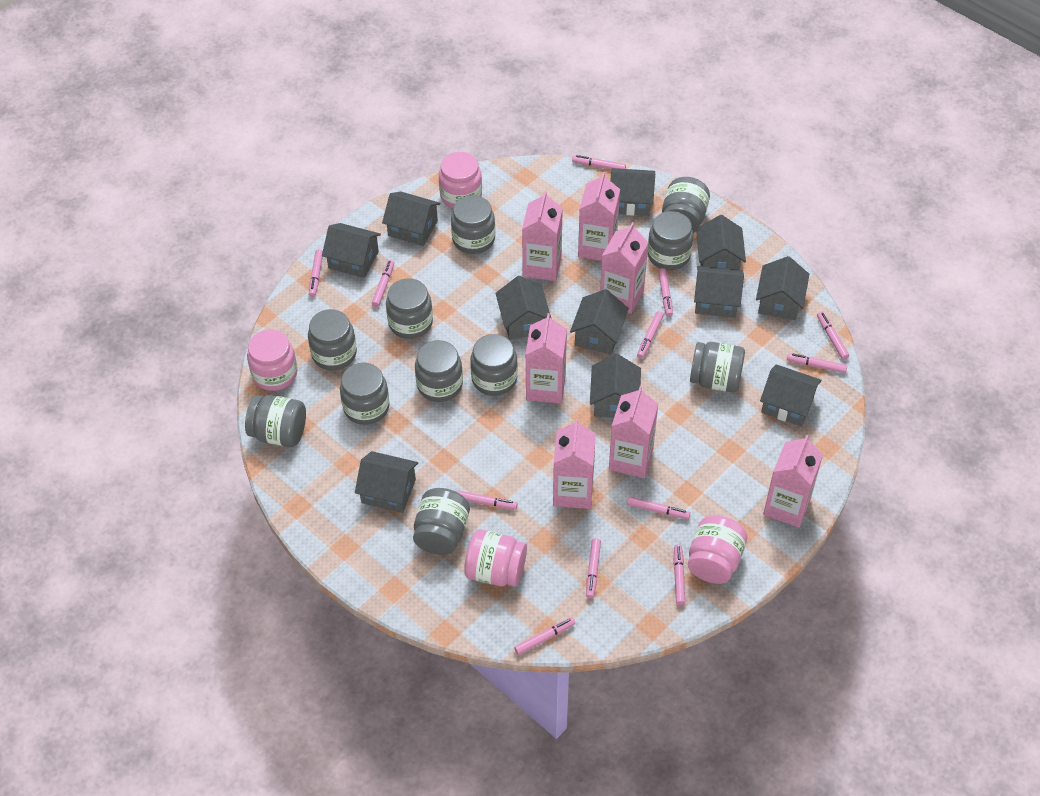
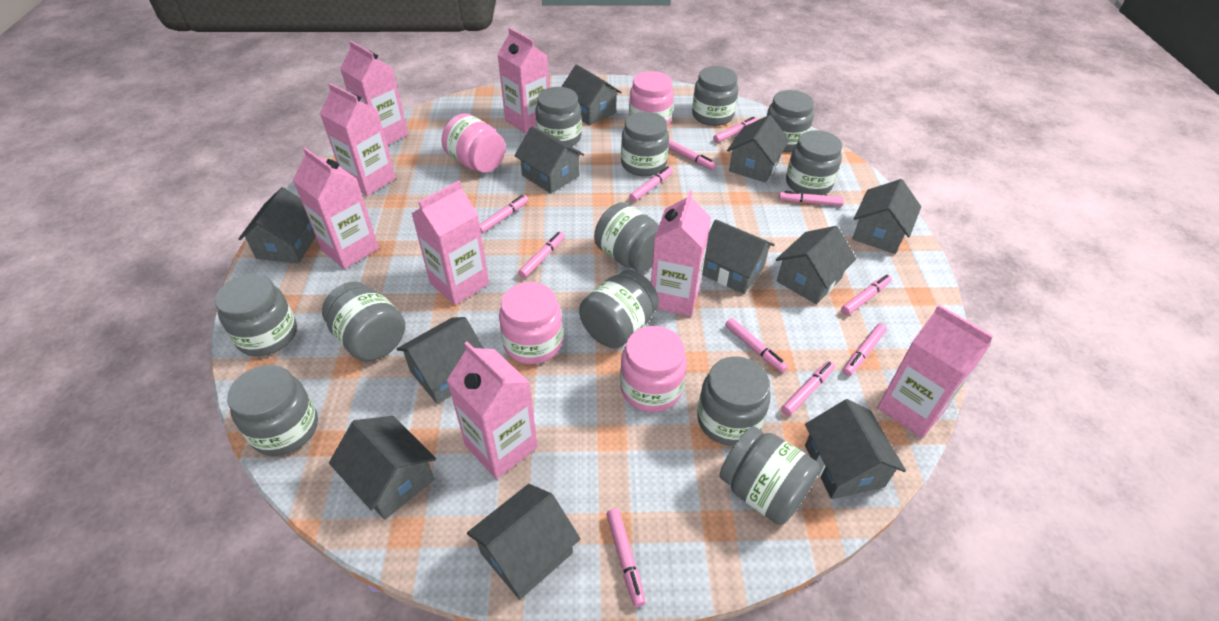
grey jar: 11 -> 12
pink carton: 7 -> 8
pink marker: 12 -> 11

